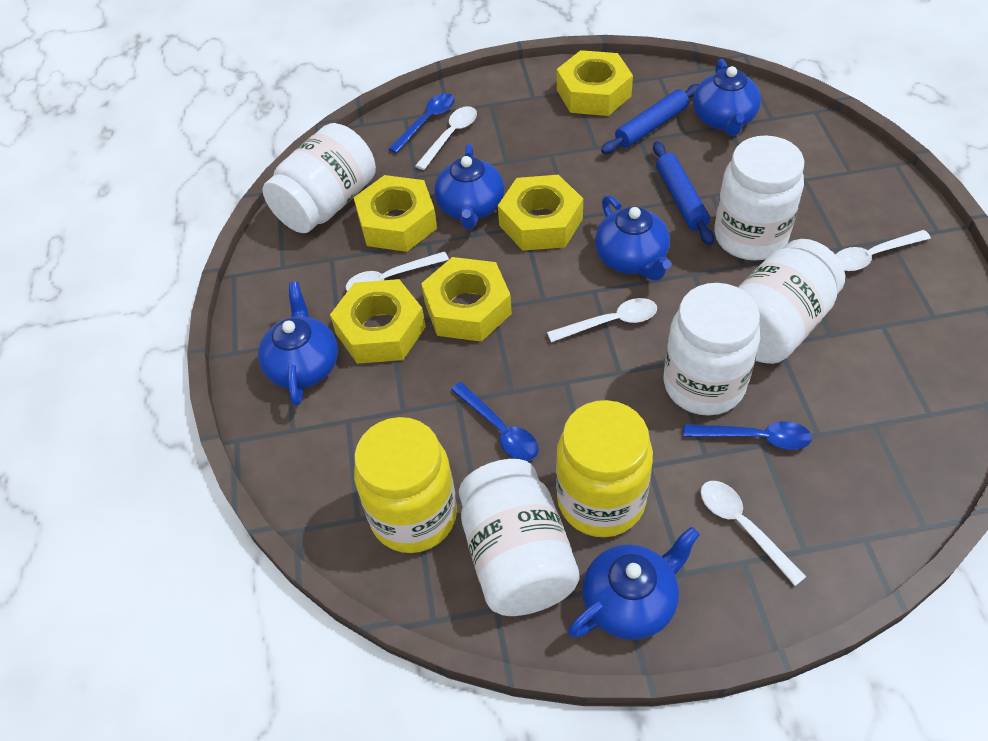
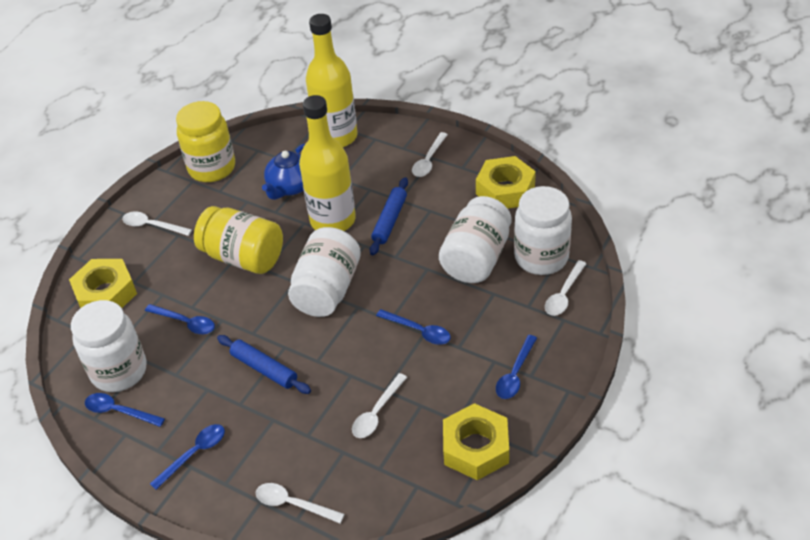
blue spoon: 3 -> 5
blue teapot: 5 -> 1
white jar: 5 -> 4
yellow bottle: 0 -> 2
yellow nut: 5 -> 3

